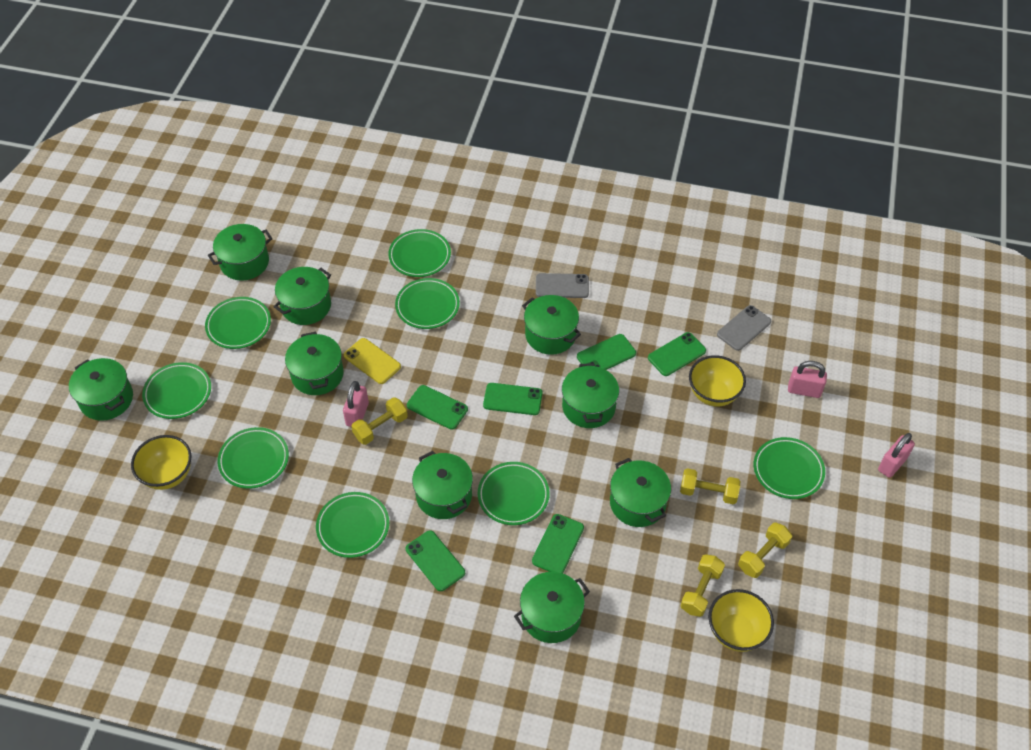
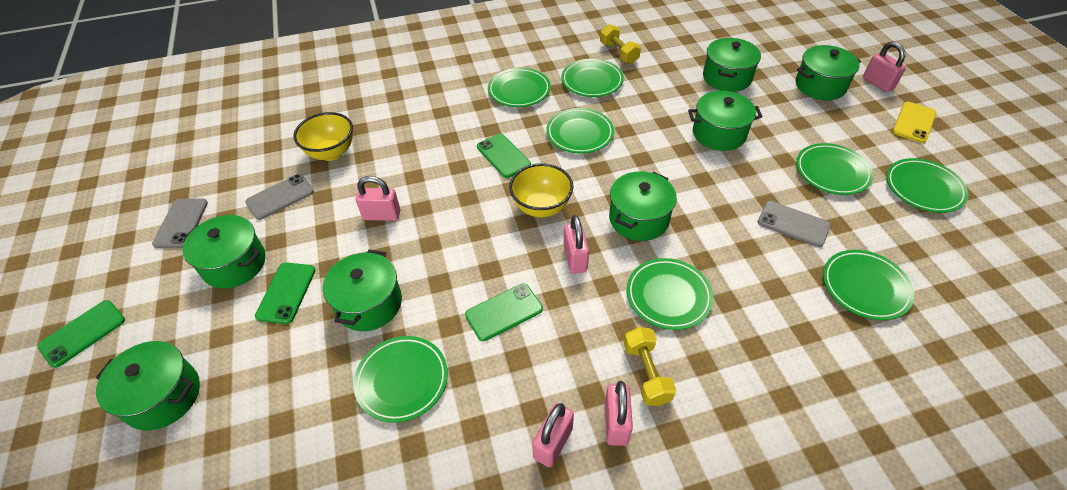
green phone: 6 -> 4
green pot: 9 -> 7
grey phone: 2 -> 3
pink padlock: 3 -> 5
yellow bowl: 3 -> 2
yellow dumbbell: 4 -> 2

